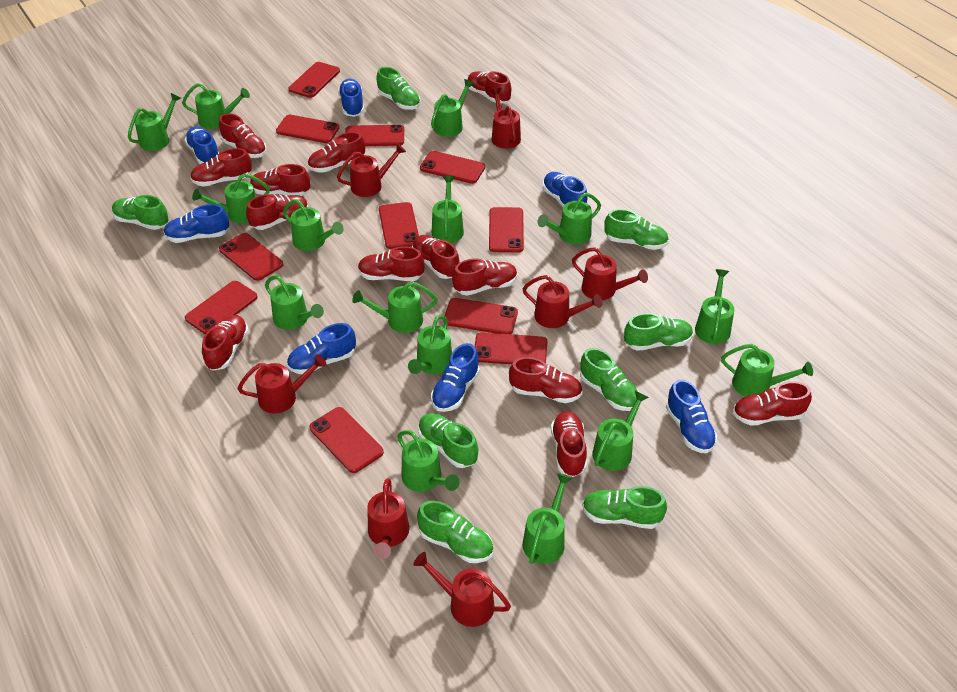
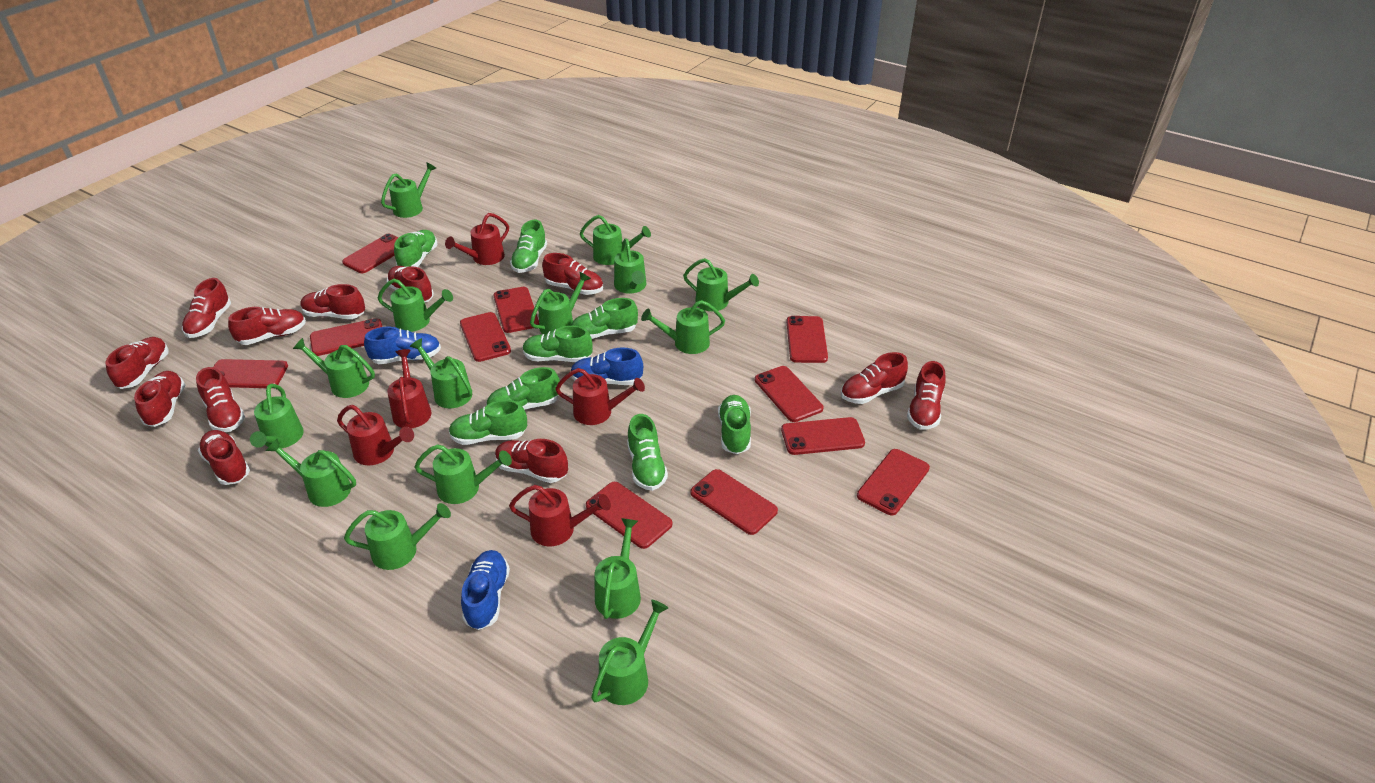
blue shoe: 7 -> 3
red shoe: 13 -> 12
red watering can: 7 -> 5

